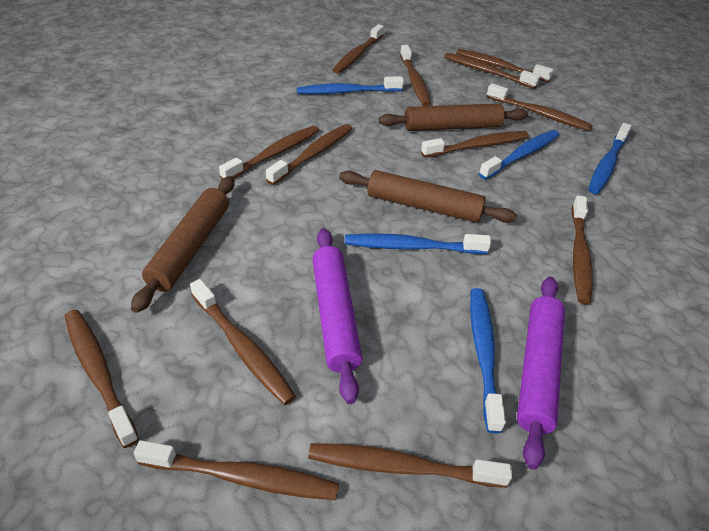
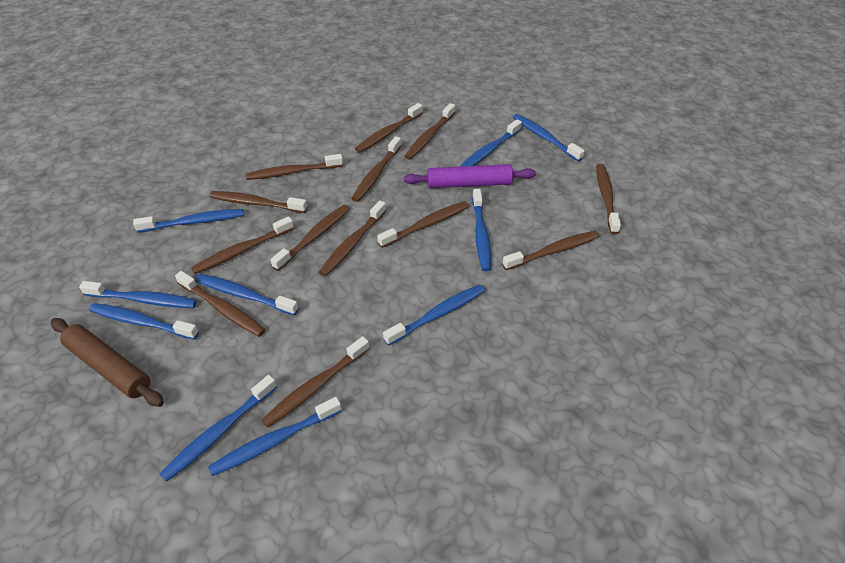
blue toothbrush: 5 -> 10
brown rolling pin: 3 -> 1
purple rolling pin: 2 -> 1

